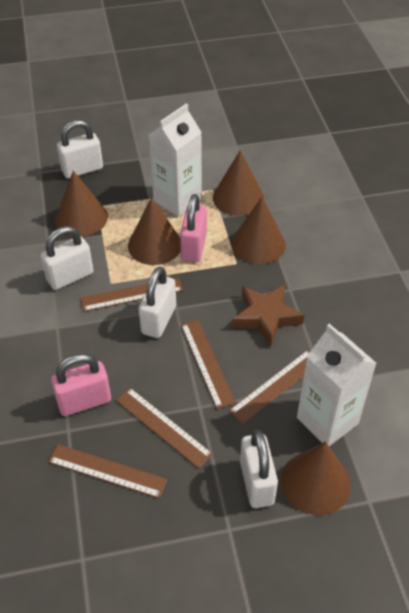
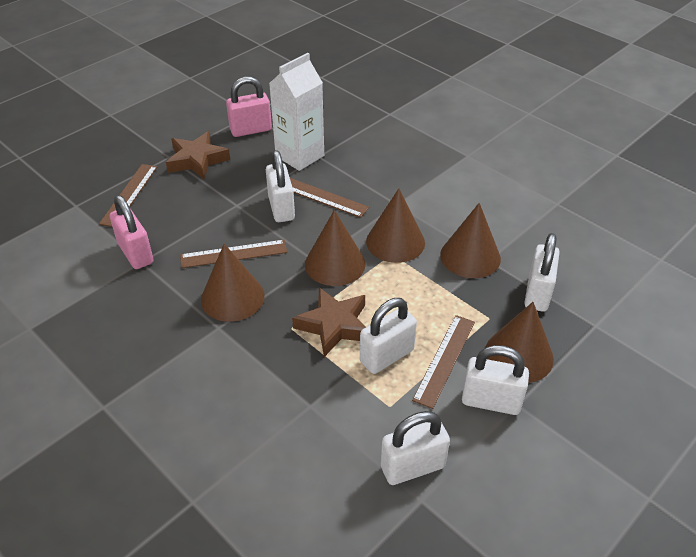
brown ruler: 5 -> 4
brown star: 1 -> 2
white carton: 2 -> 1
white padlock: 4 -> 5

